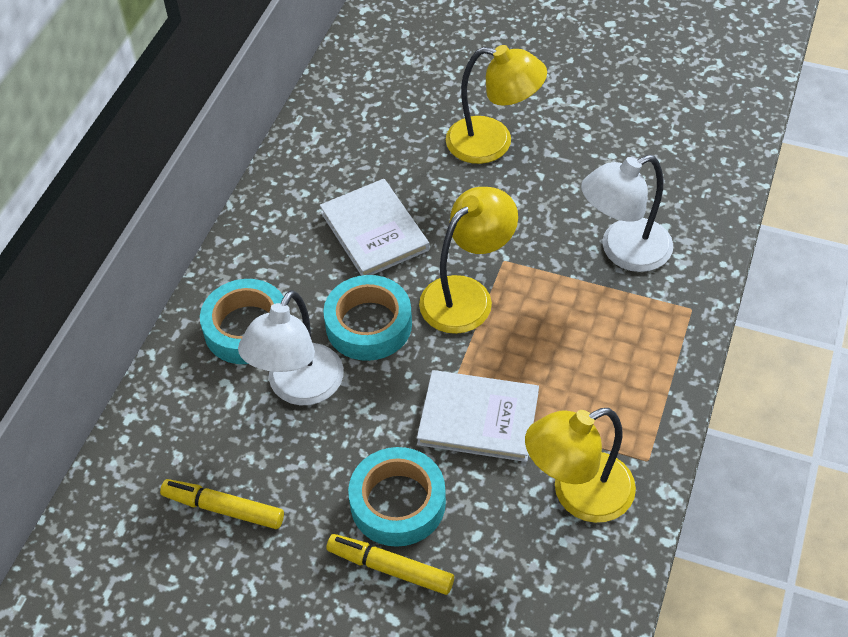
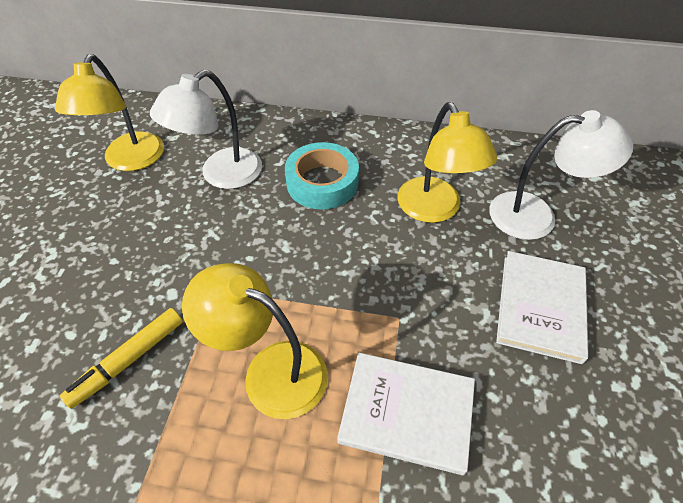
turquoise tape: 3 -> 1
yellow marker: 2 -> 1

